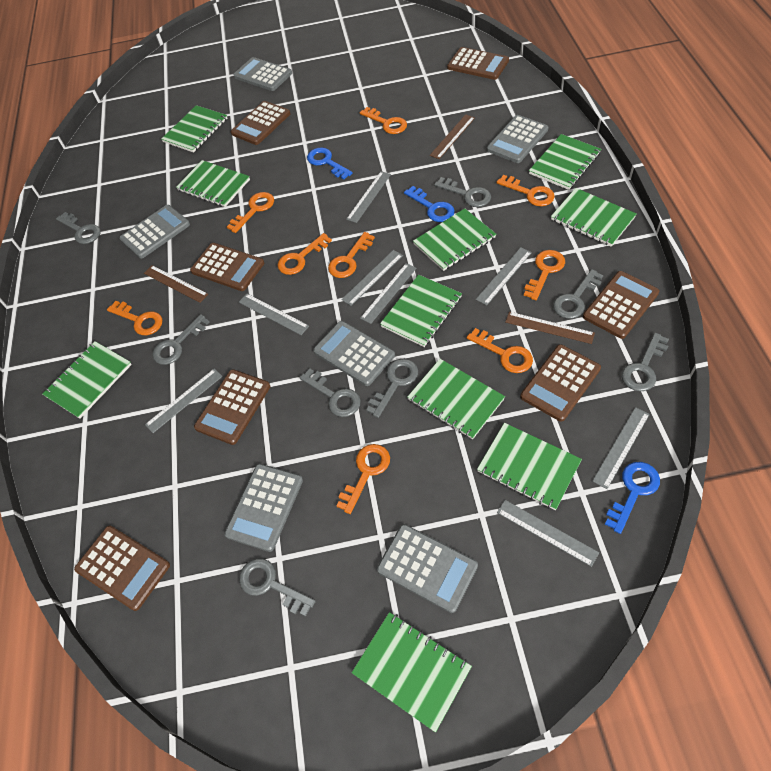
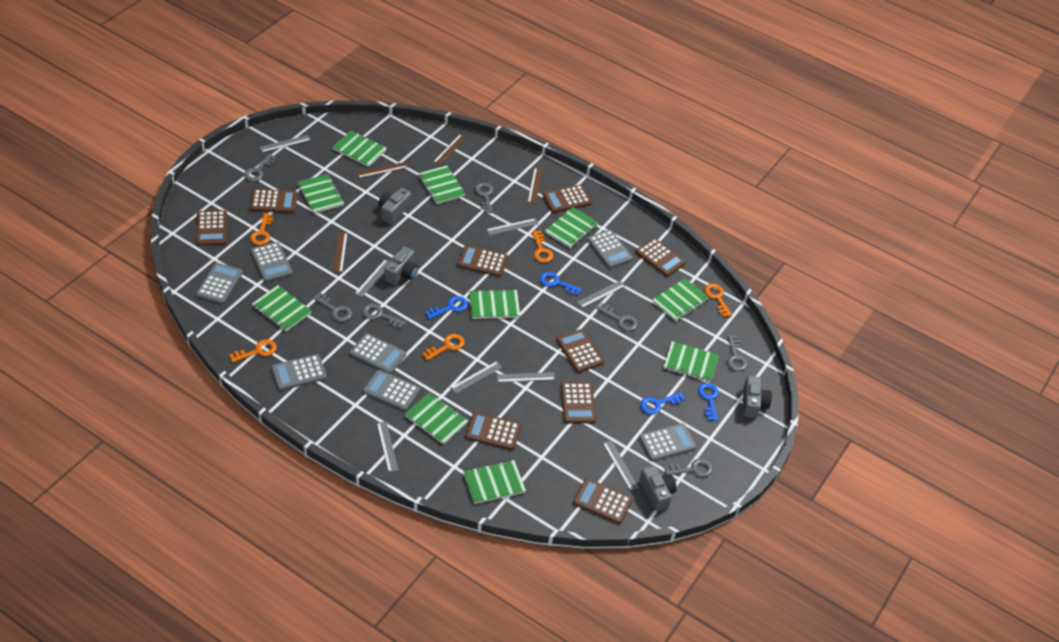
blue key: 3 -> 4
brown calculator: 7 -> 9
brown ruler: 3 -> 4
grey calculator: 6 -> 7
grey camera: 0 -> 4
grey key: 8 -> 7
orange key: 9 -> 5

